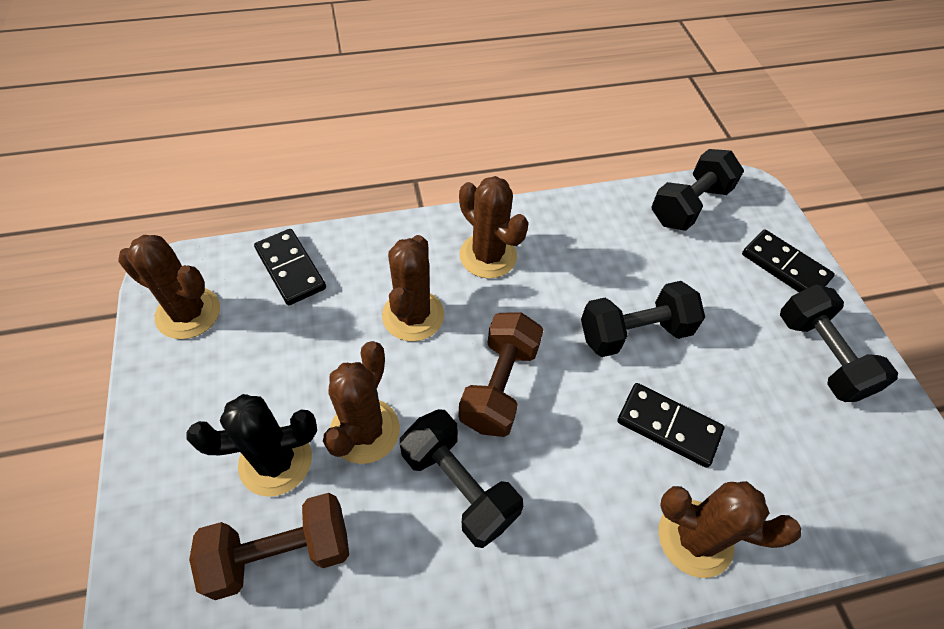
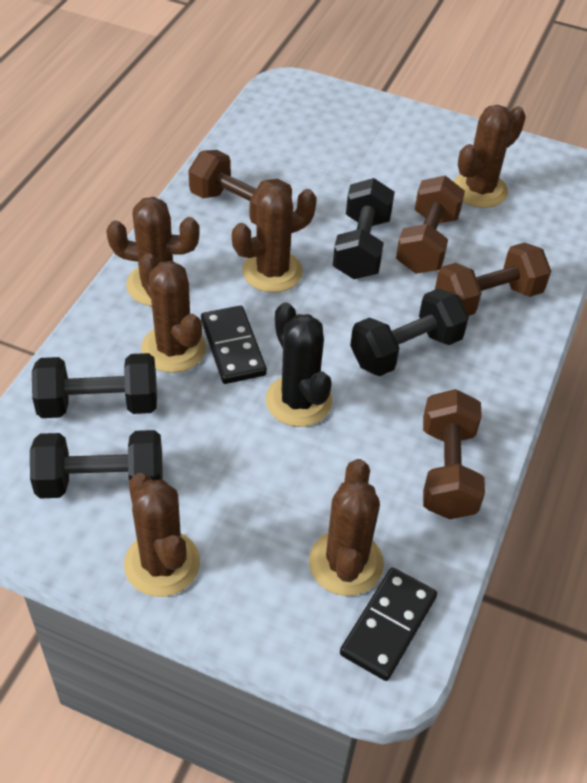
black domino: 3 -> 2
brown cactus: 5 -> 6
brown dumbbell: 2 -> 4

